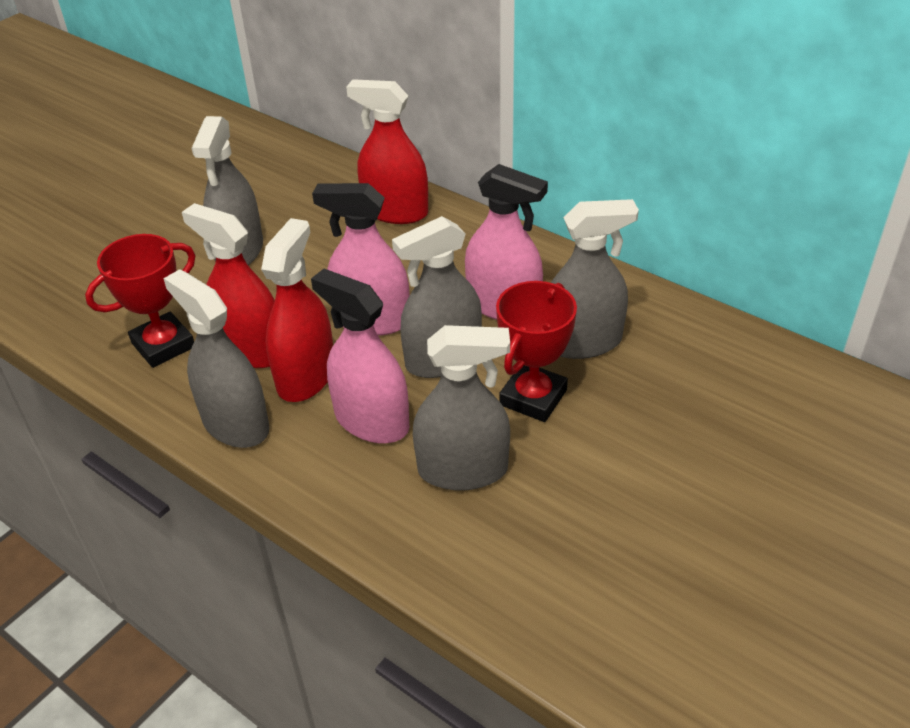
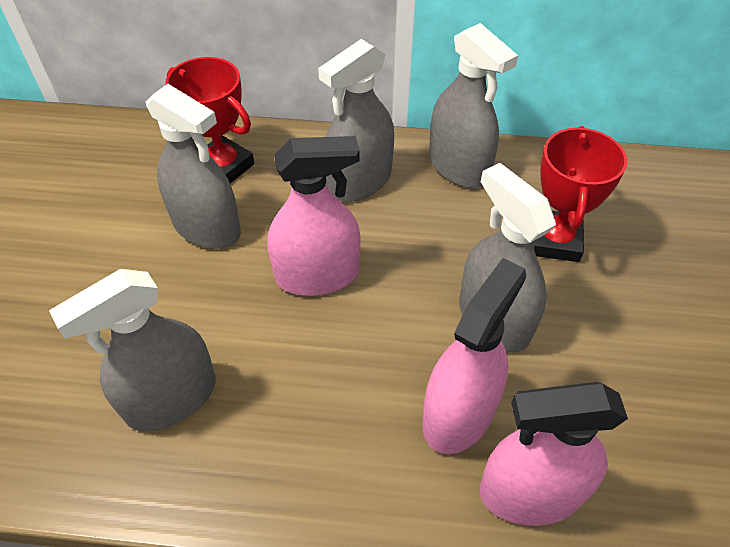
red spray bottle: 3 -> 0

